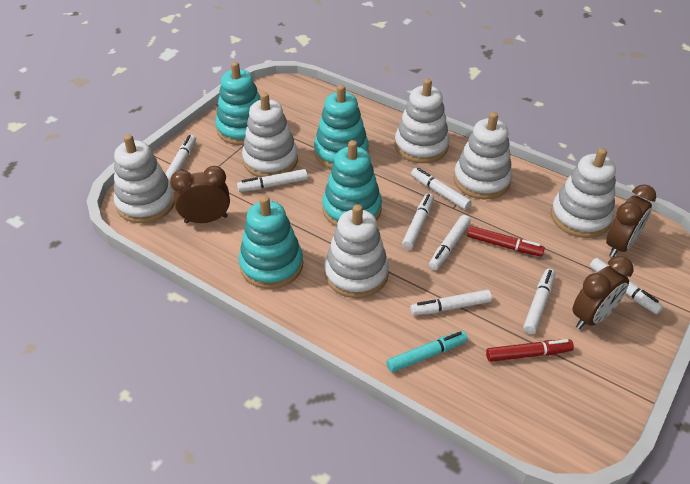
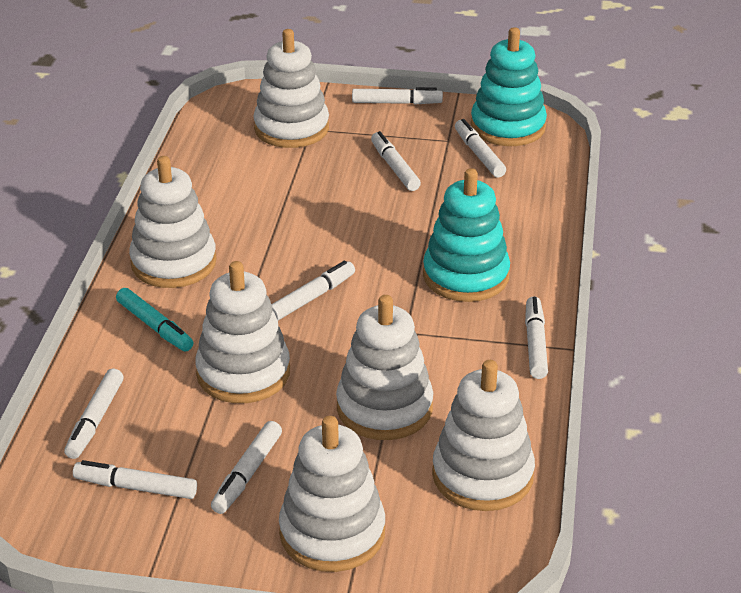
brown clock: 3 -> 0
red marker: 2 -> 0
turquoise stacking toy: 4 -> 2

